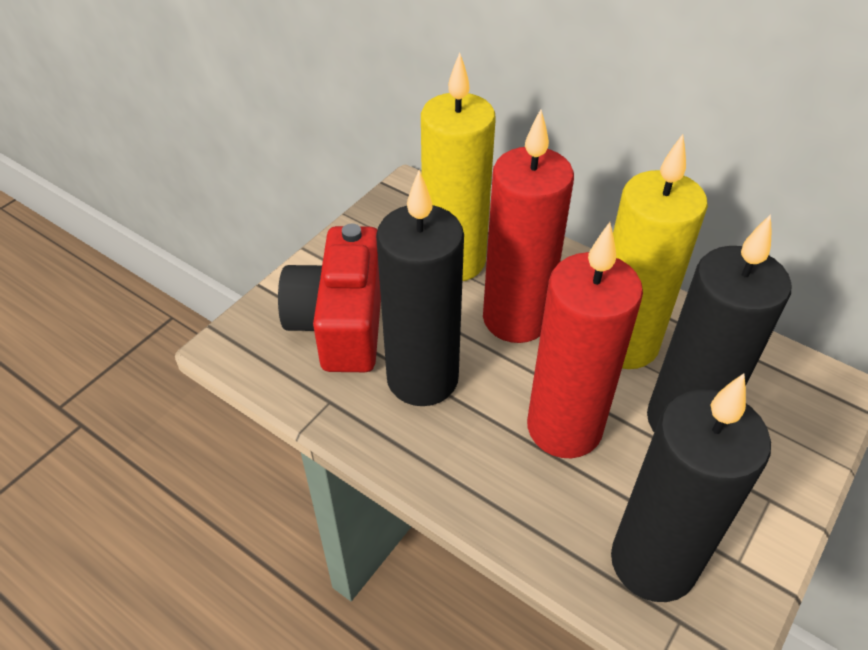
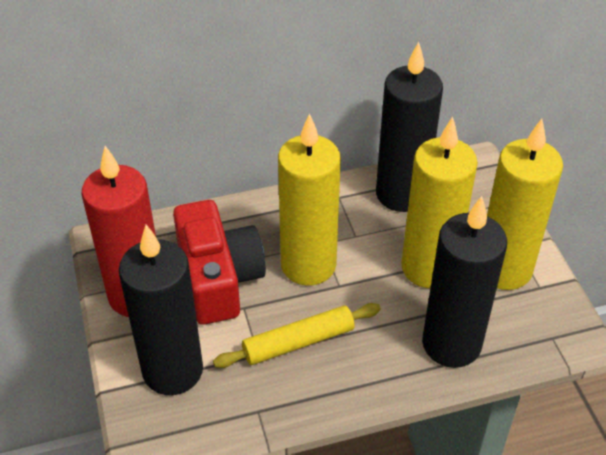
red candle: 2 -> 1
yellow candle: 2 -> 3
yellow rolling pin: 0 -> 1

